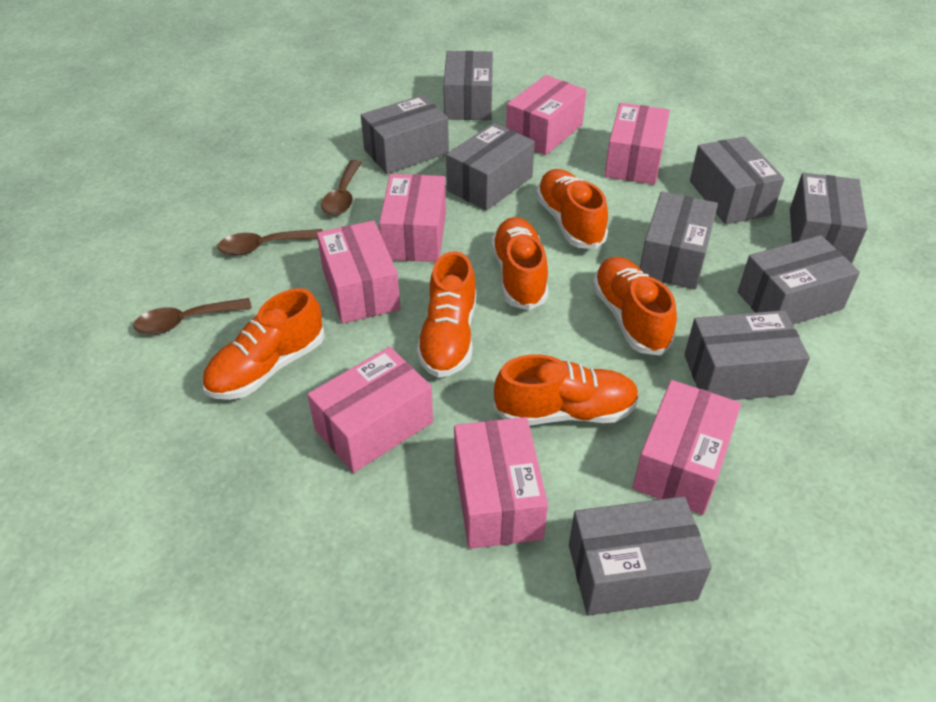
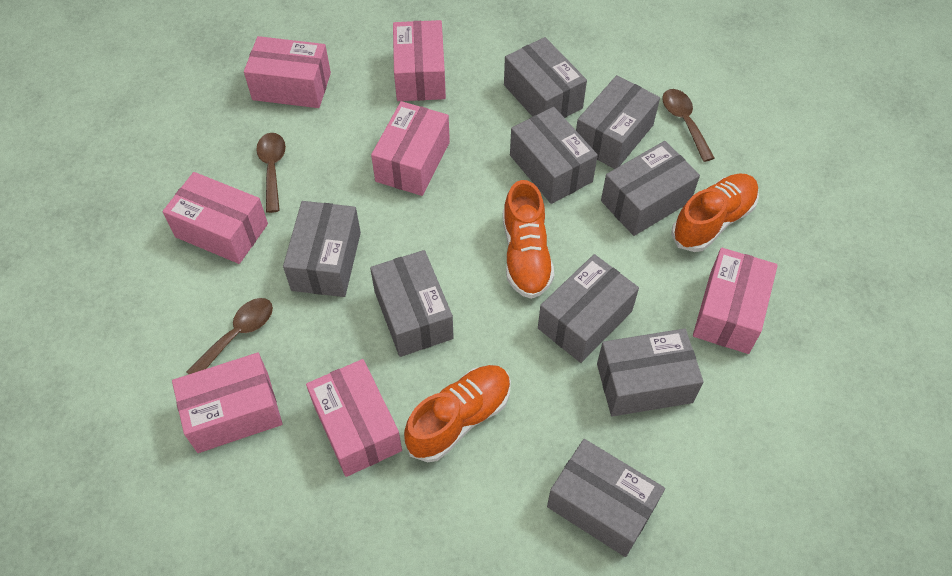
orange shoe: 6 -> 3

